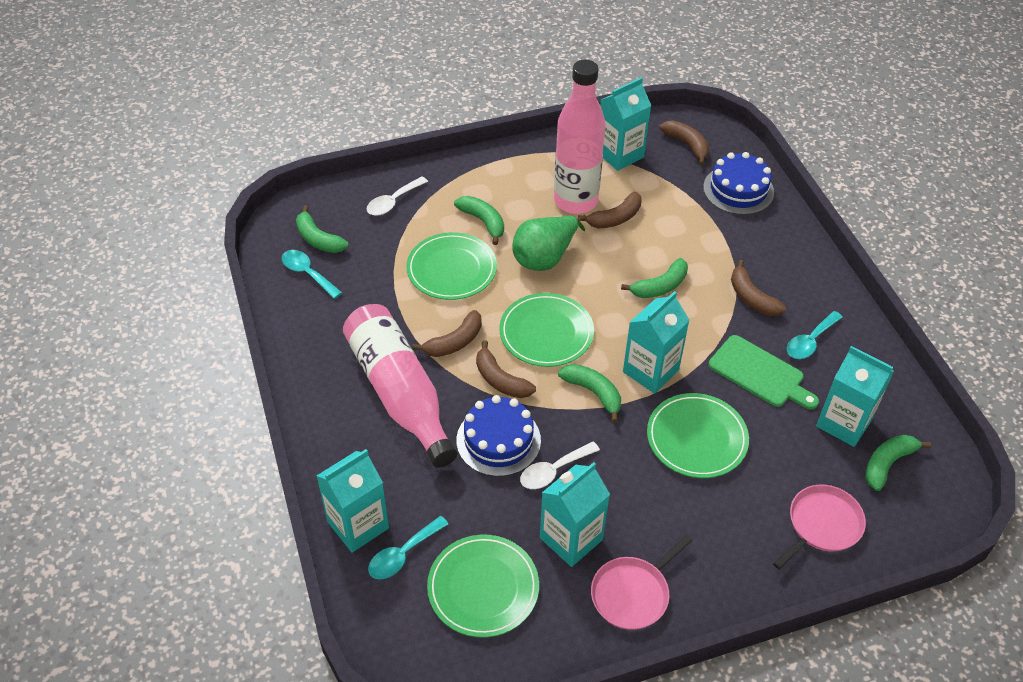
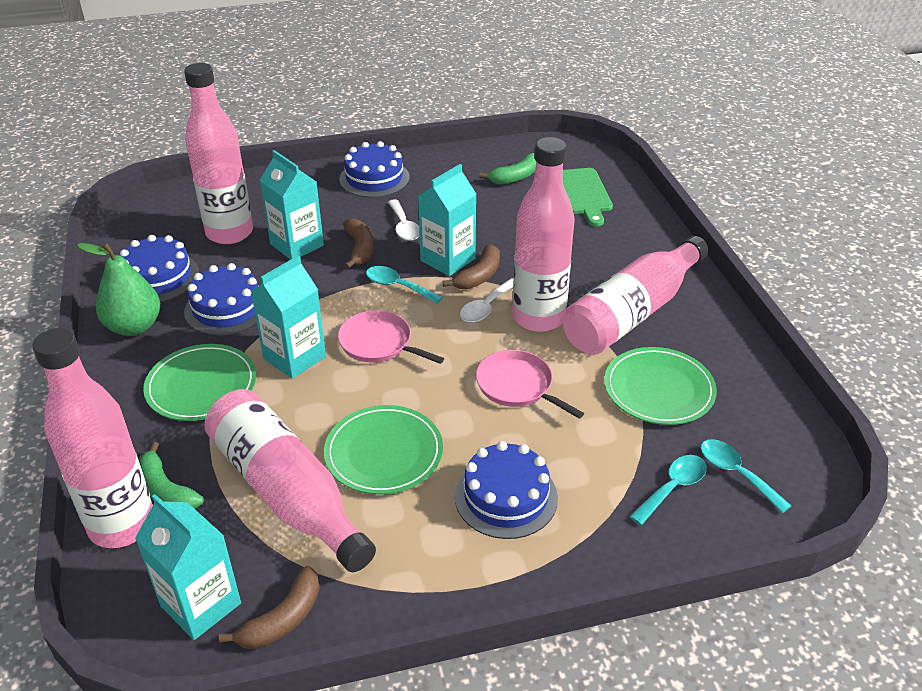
blue cake: 2 -> 4
brown banana: 5 -> 3
green banana: 5 -> 2
green plate: 4 -> 3
pink bottle: 2 -> 5
turquoise carton: 5 -> 4

